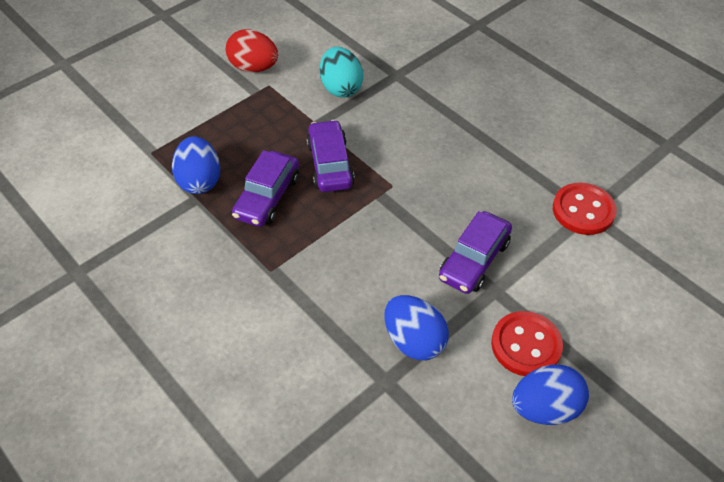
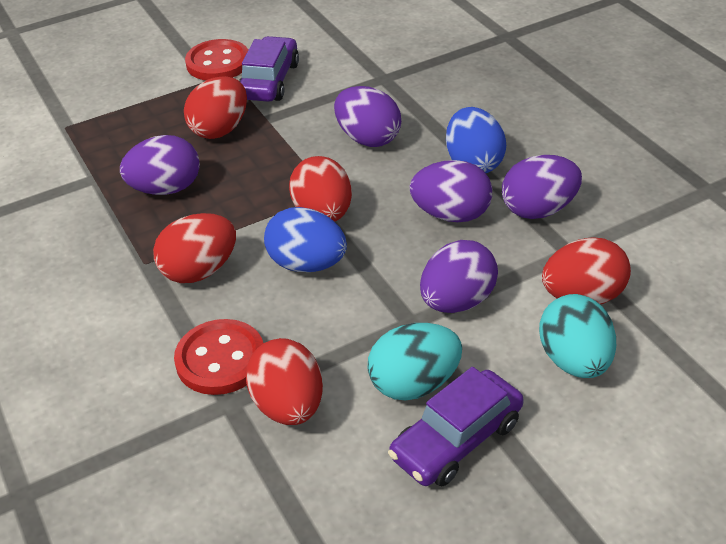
blue egg: 3 -> 2
purple car: 3 -> 2
purple egg: 0 -> 5
red egg: 1 -> 5
turquoise egg: 1 -> 2

